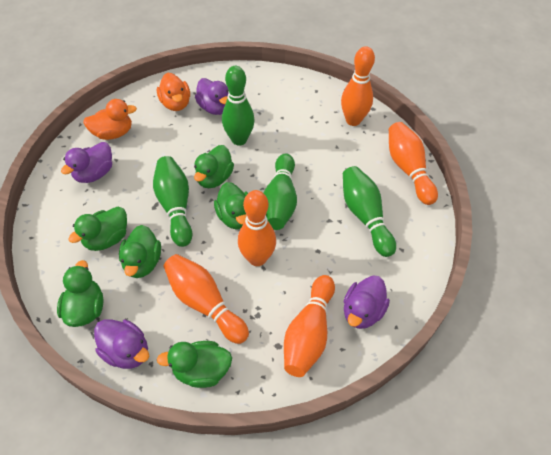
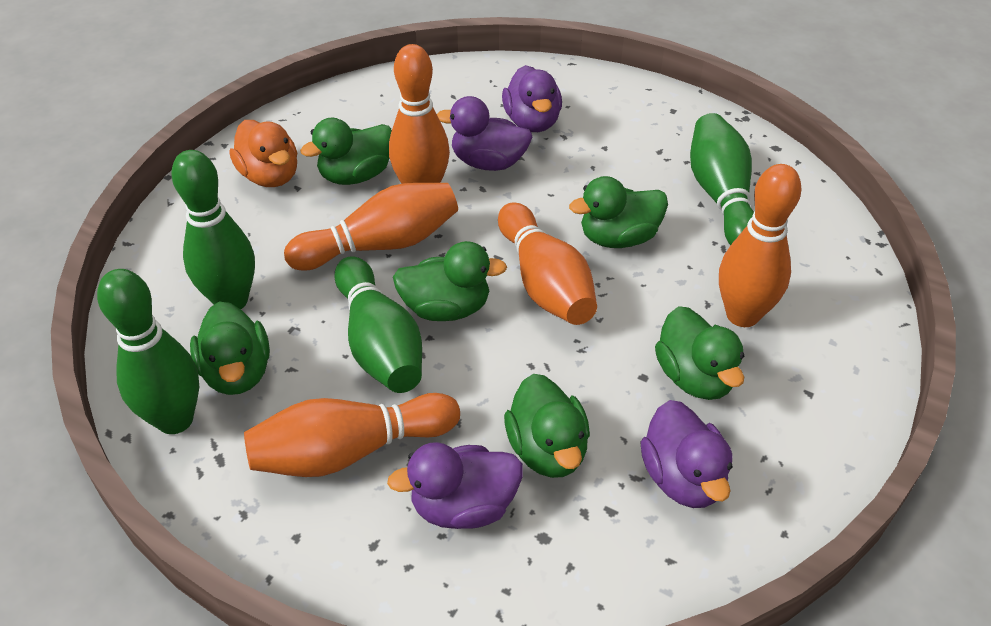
orange duck: 2 -> 1

